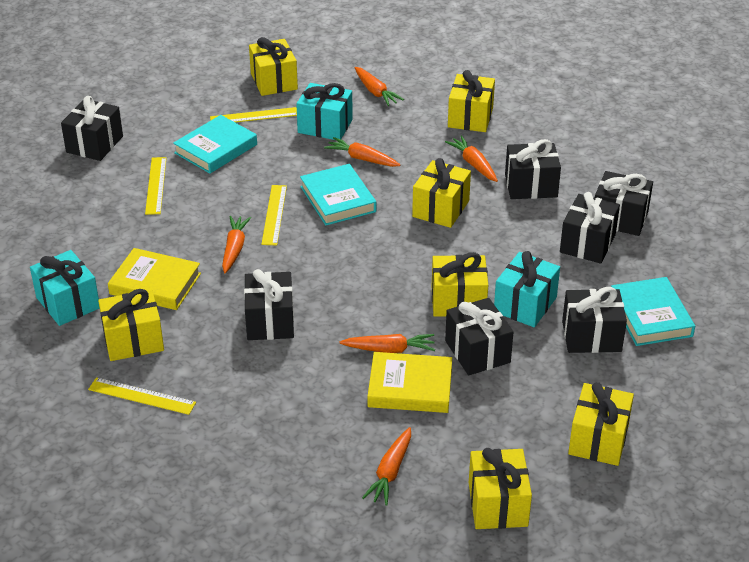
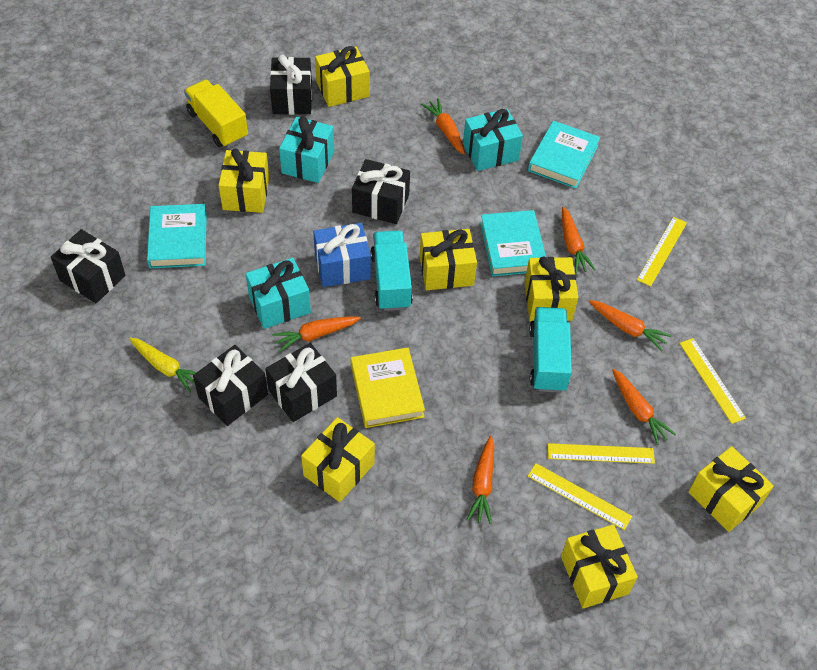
black gift: 7 -> 5
blue gift: 0 -> 1
turquoise truck: 0 -> 2
yellow book: 2 -> 1
yellow carrot: 0 -> 1
yellow truck: 0 -> 1

